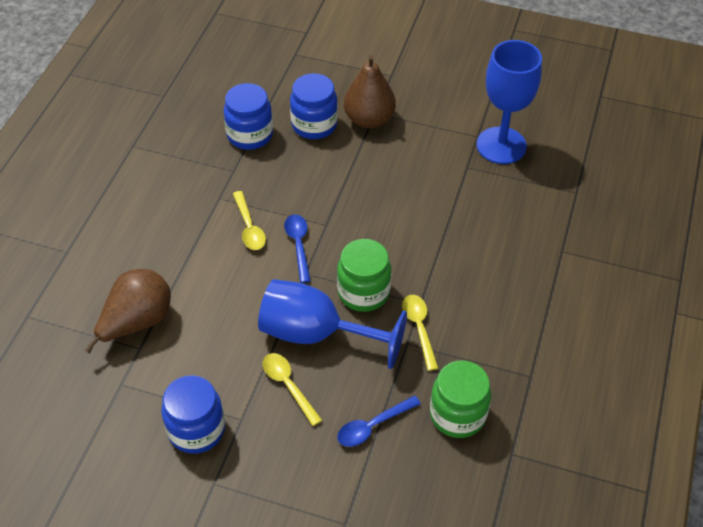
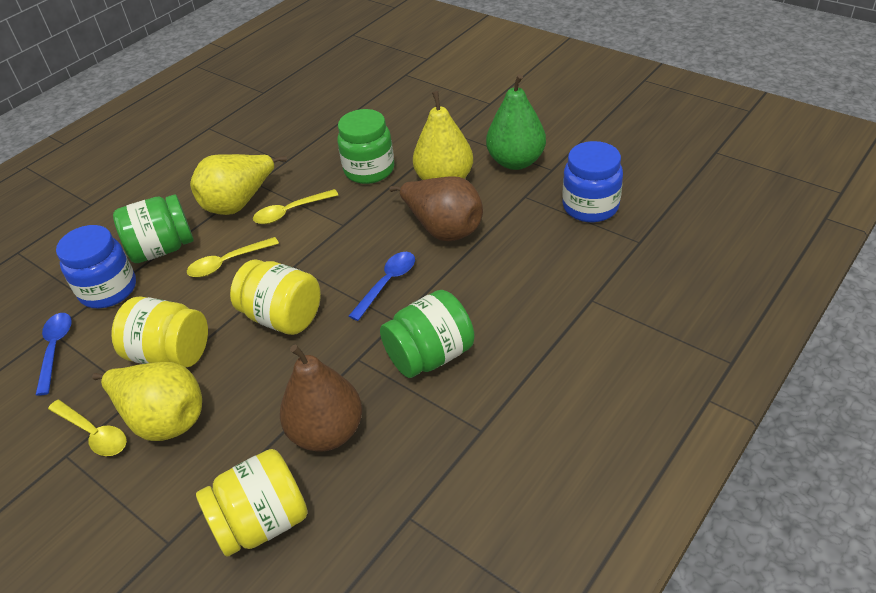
blue goblet: 2 -> 0
blue jar: 3 -> 2
green jar: 2 -> 3
green pear: 0 -> 1
yellow jar: 0 -> 3
yellow pear: 0 -> 3

